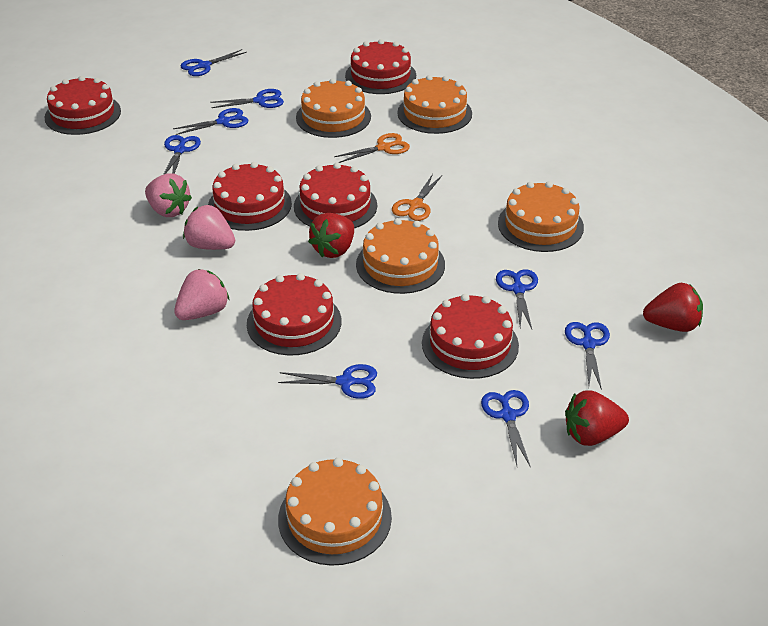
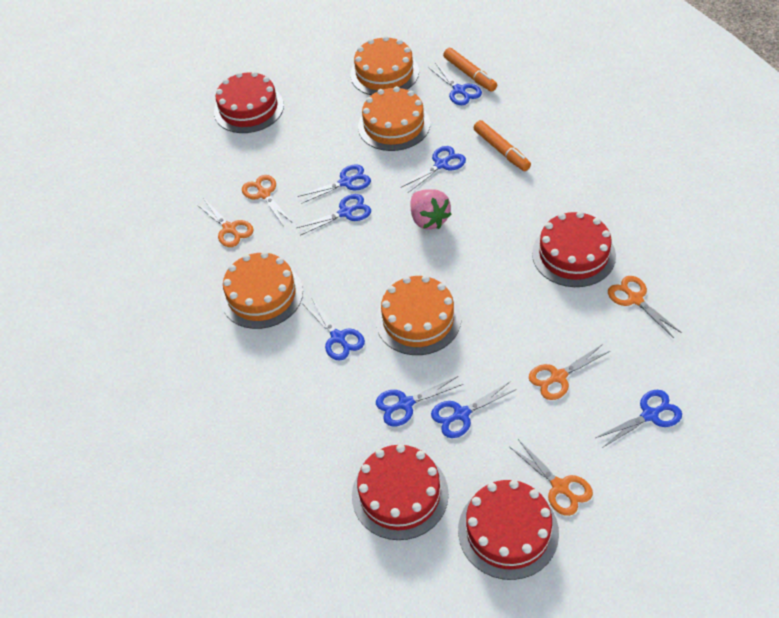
orange cake: 5 -> 4
orange marker: 0 -> 2
orange scissors: 2 -> 5
pink strawberry: 3 -> 1
red cake: 6 -> 4
red strawberry: 3 -> 0

